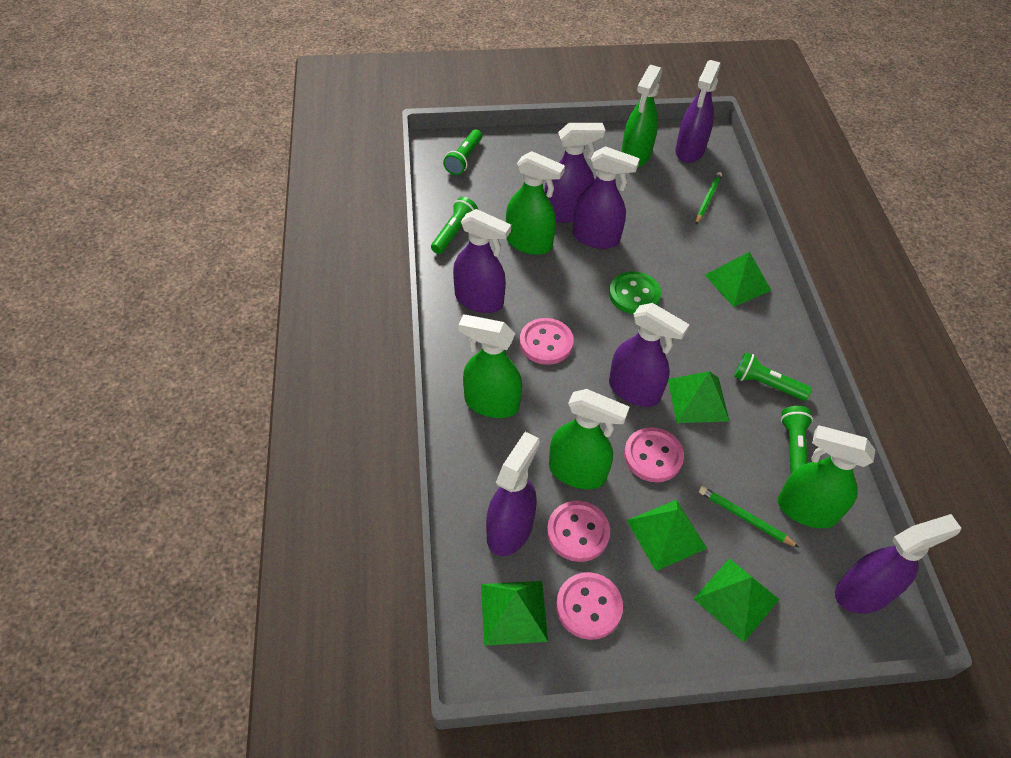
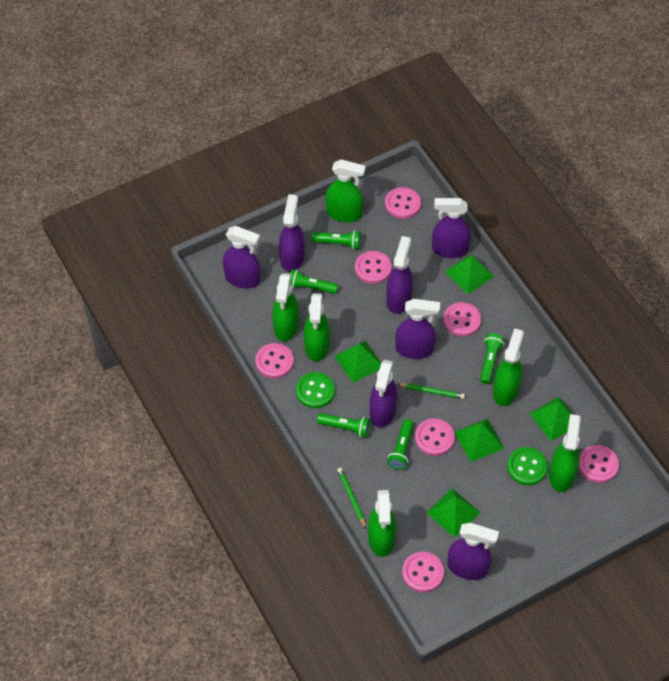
green button: 1 -> 2
green flashlight: 4 -> 5
green spray bottle: 5 -> 6
pink button: 4 -> 7

